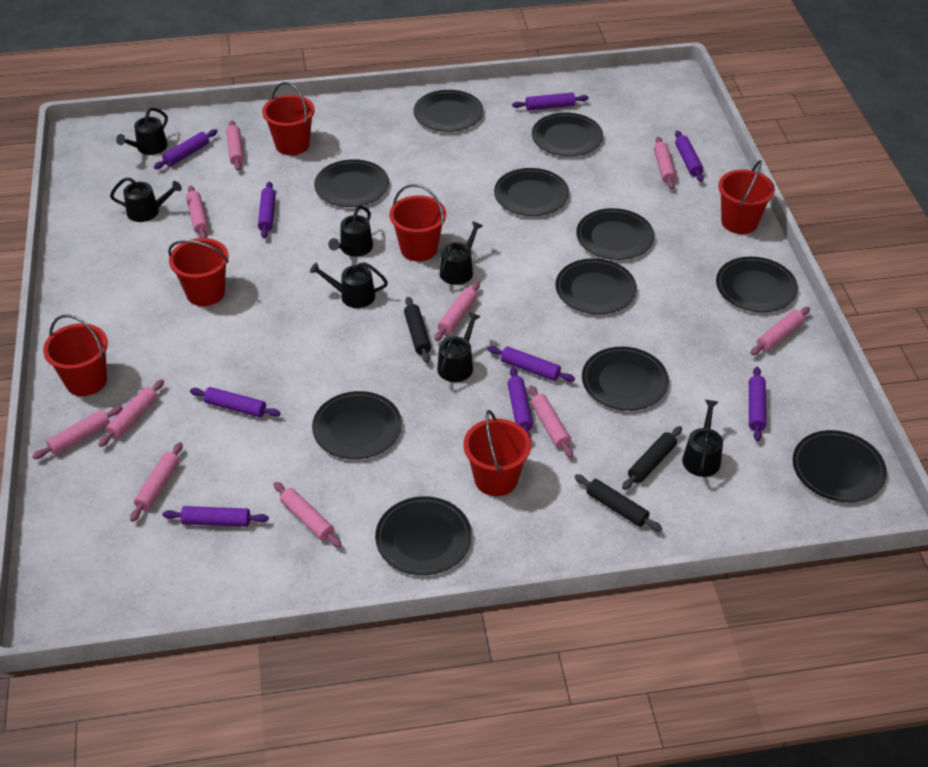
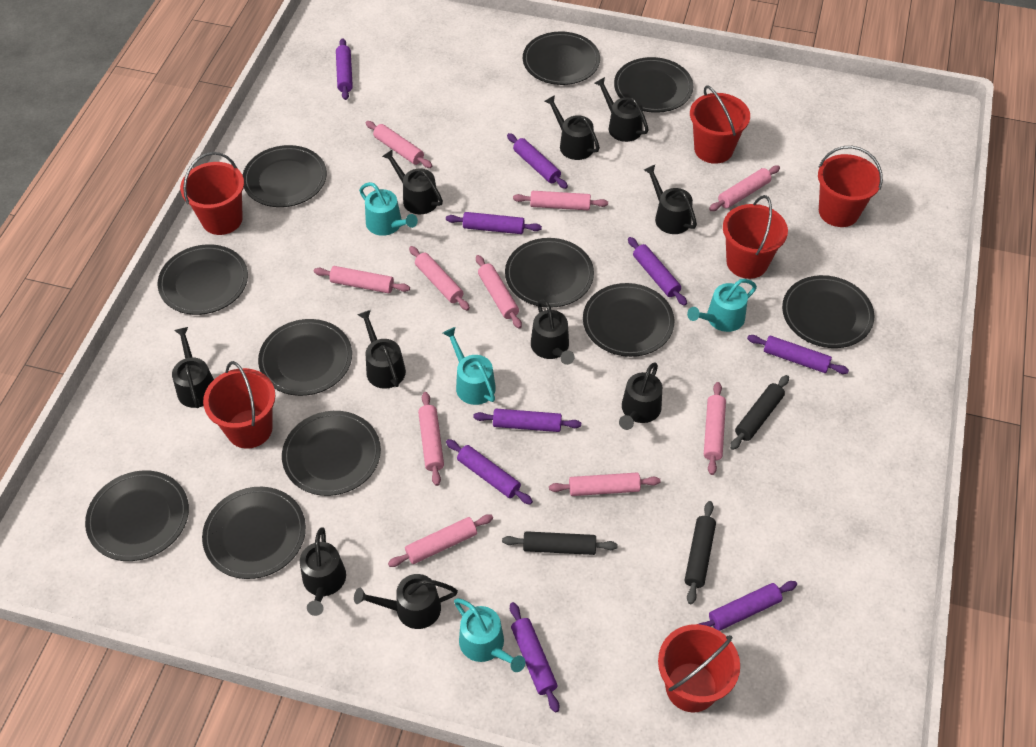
black watering can: 7 -> 10
turquoise watering can: 0 -> 4

